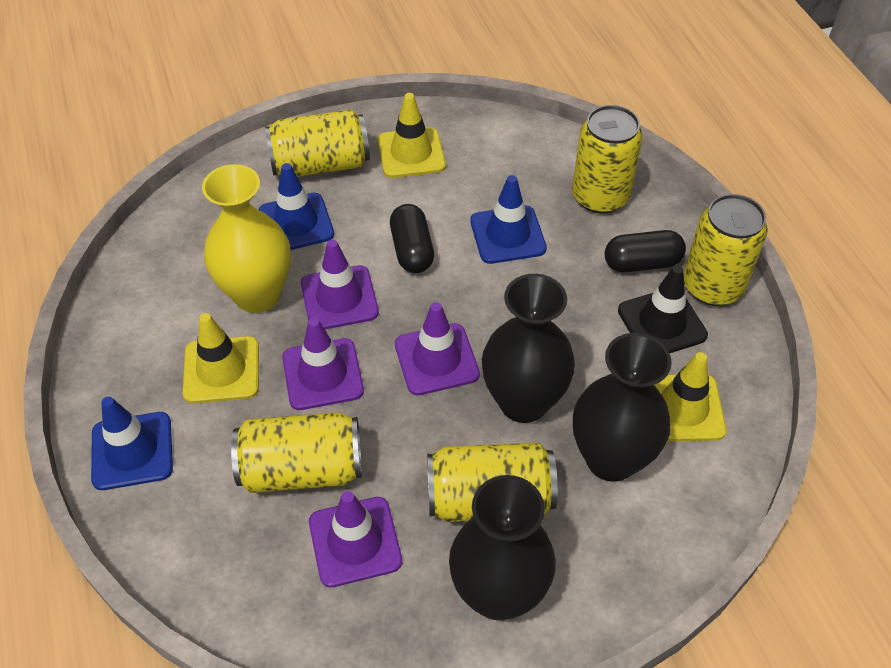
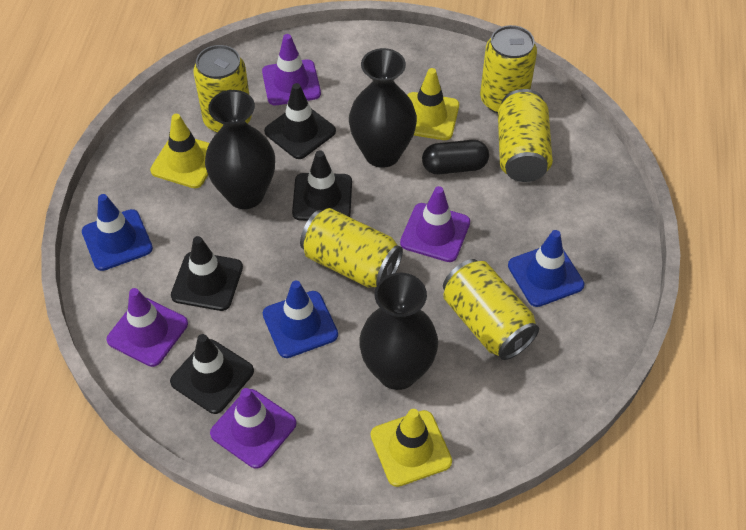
black capsule: 2 -> 1
black traffic cone: 1 -> 4
yellow vase: 1 -> 0

